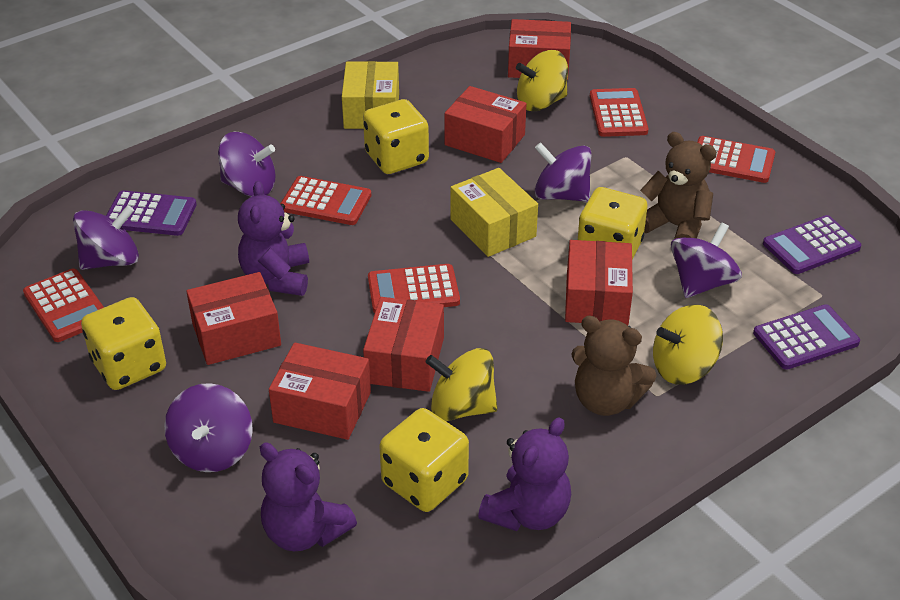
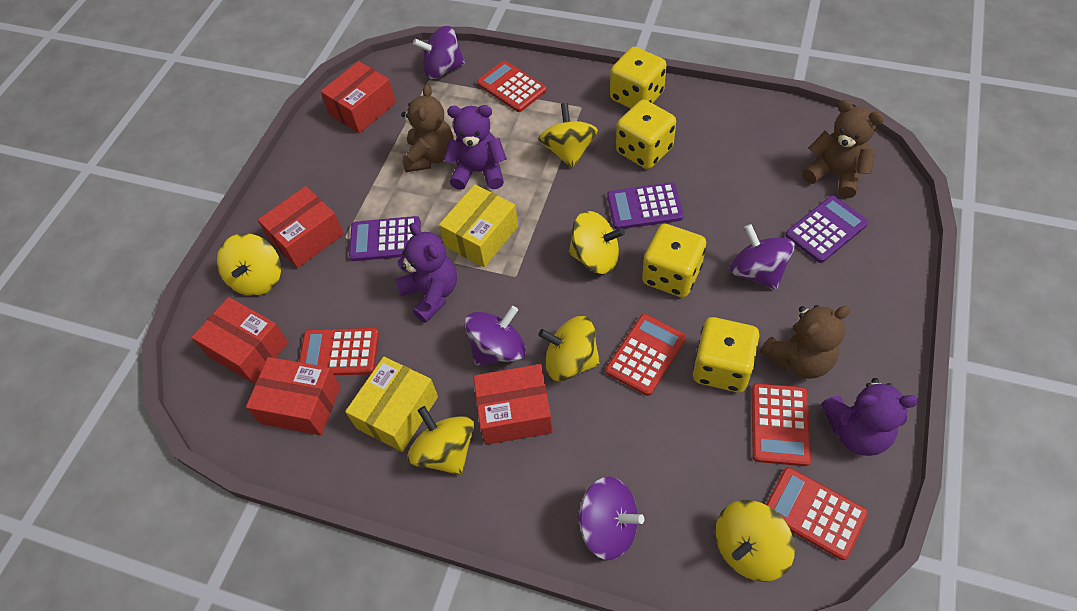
brown teddy bear: 2 -> 3
purple spinning top: 5 -> 4
red box: 6 -> 5
yellow spinning top: 3 -> 6

